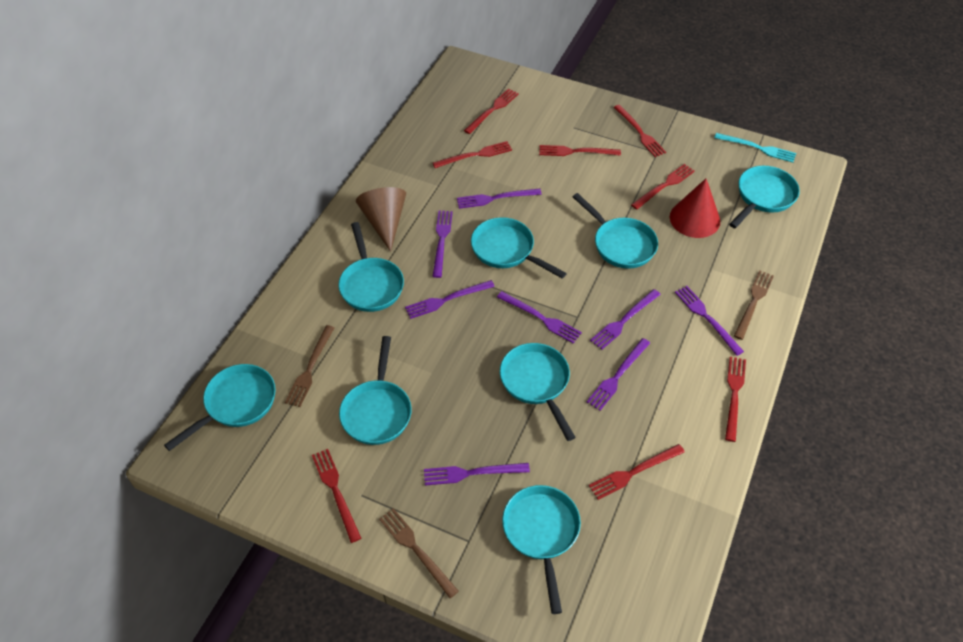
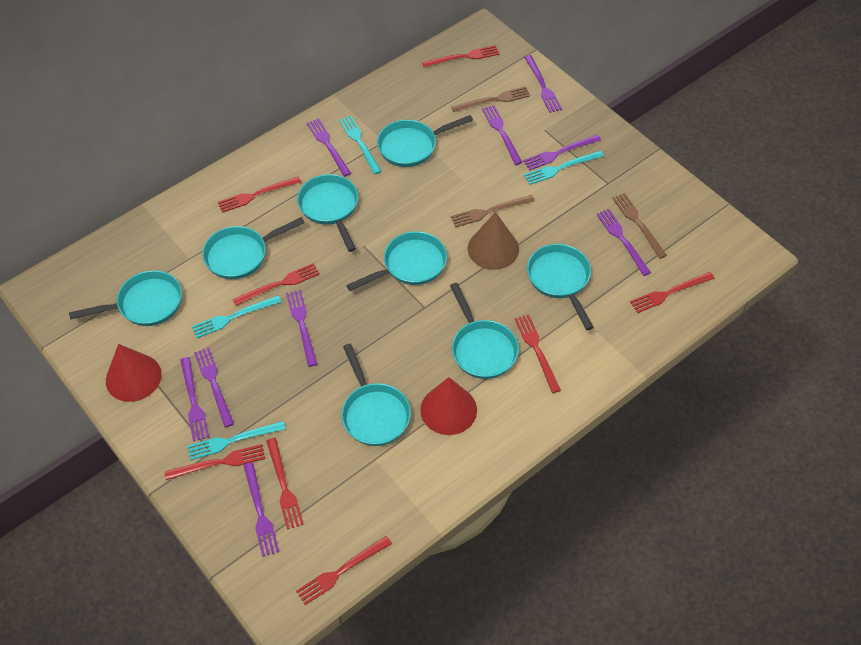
purple fork: 8 -> 9
red cone: 1 -> 2
turquoise fork: 1 -> 4

